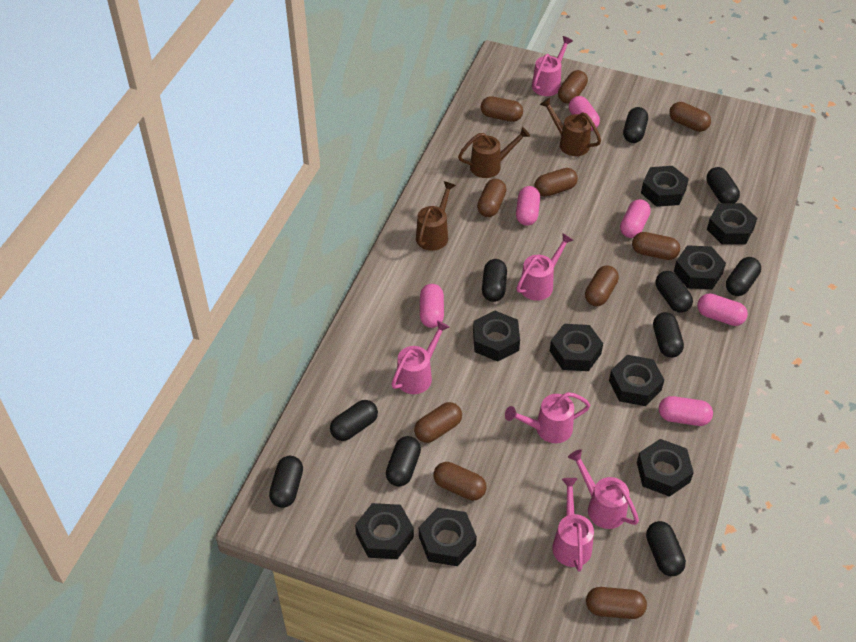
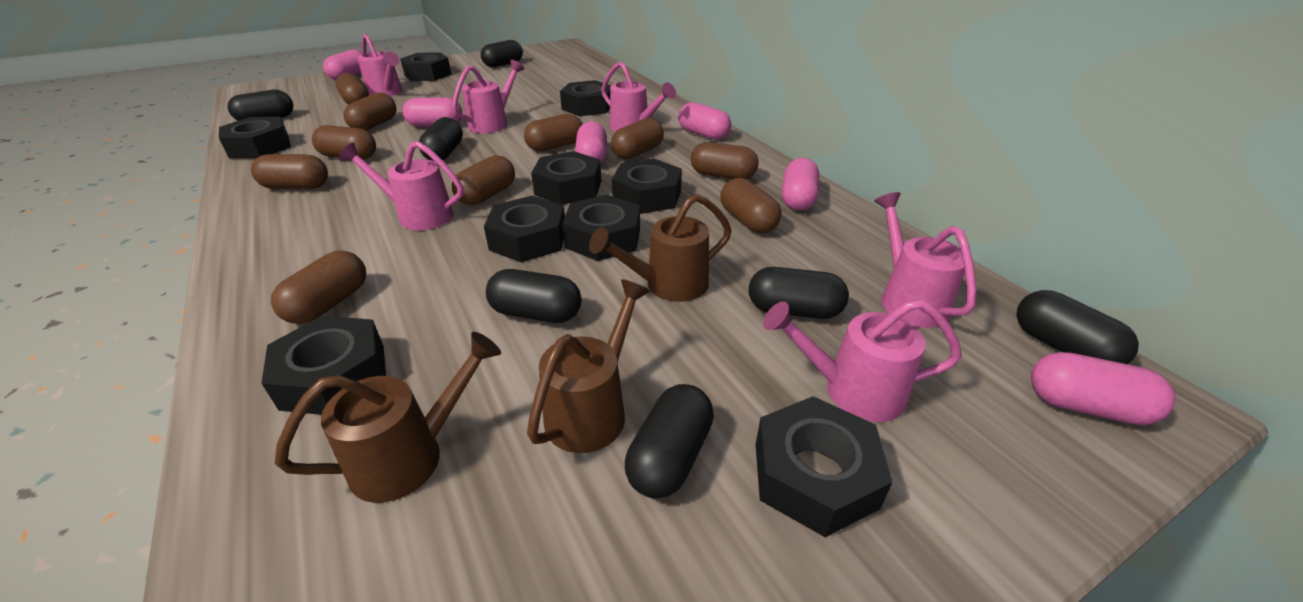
black capsule: 10 -> 7

